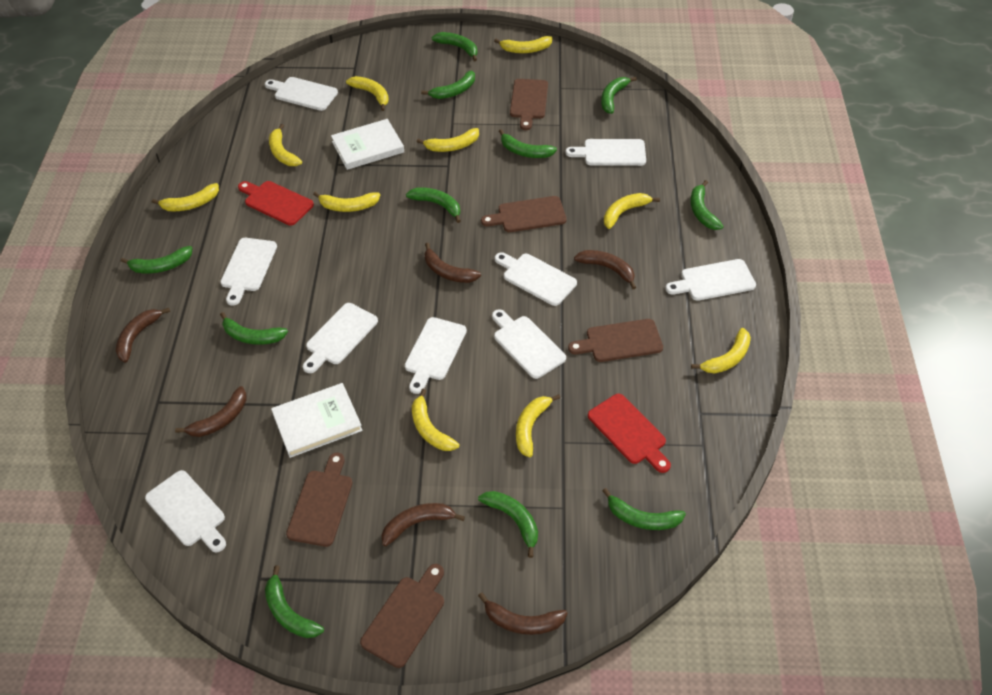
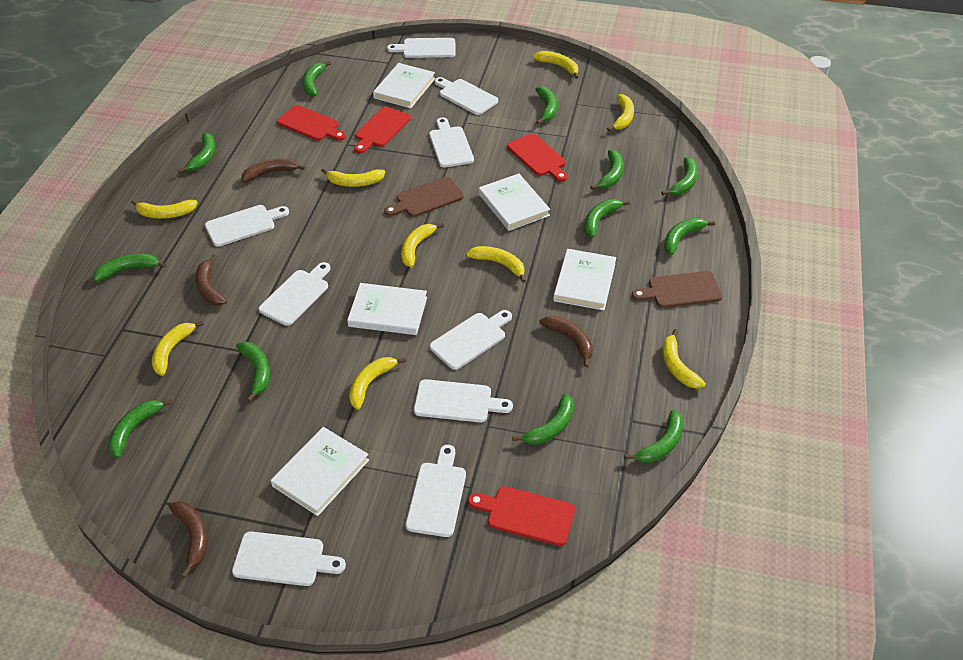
brown banana: 6 -> 4
brown cutting board: 5 -> 2
green banana: 11 -> 12
red cutting board: 2 -> 4
white book: 2 -> 5
yellow banana: 10 -> 9

